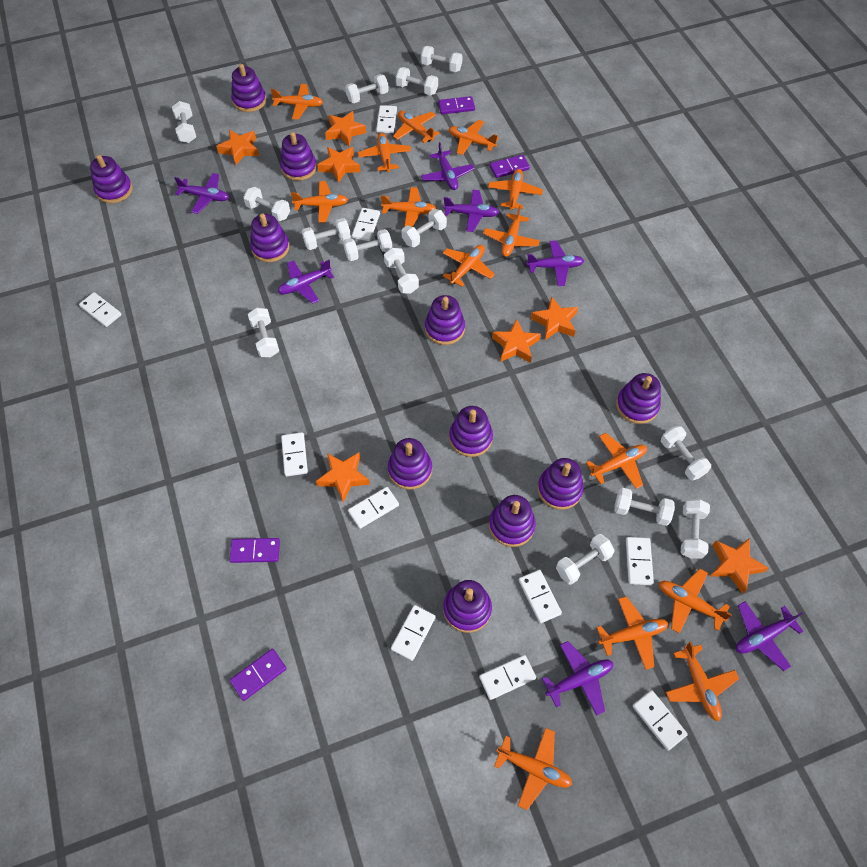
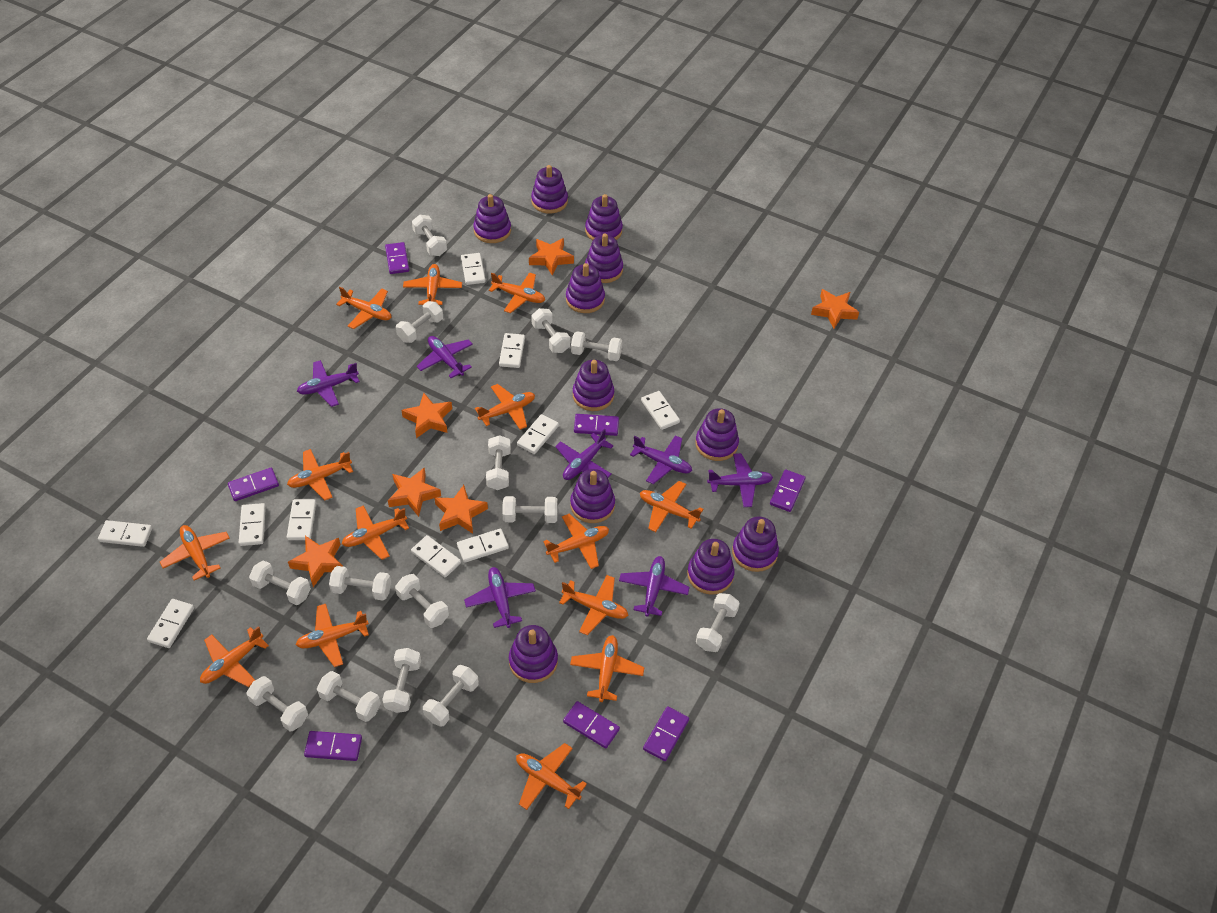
orange star: 7 -> 6
purple domino: 4 -> 7

